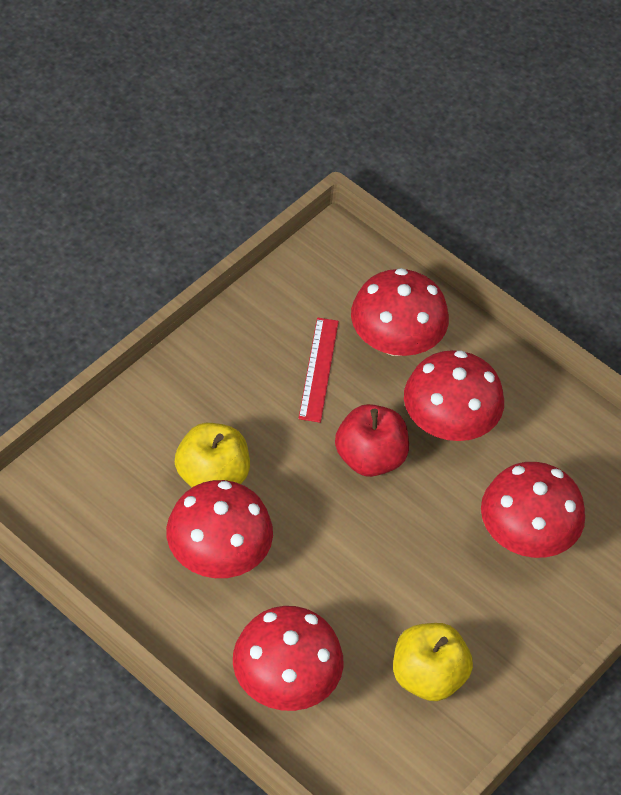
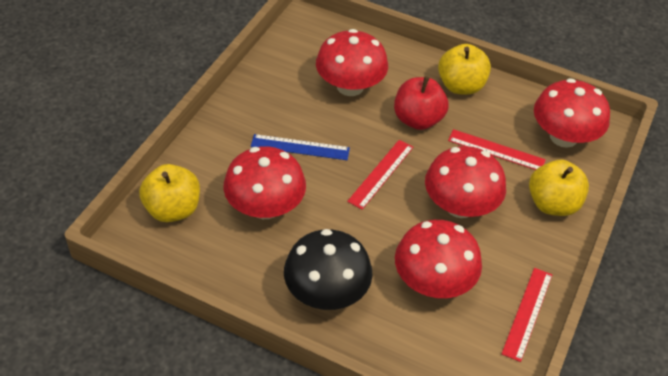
black mushroom: 0 -> 1
blue ruler: 0 -> 1
red ruler: 1 -> 3
yellow apple: 2 -> 3

